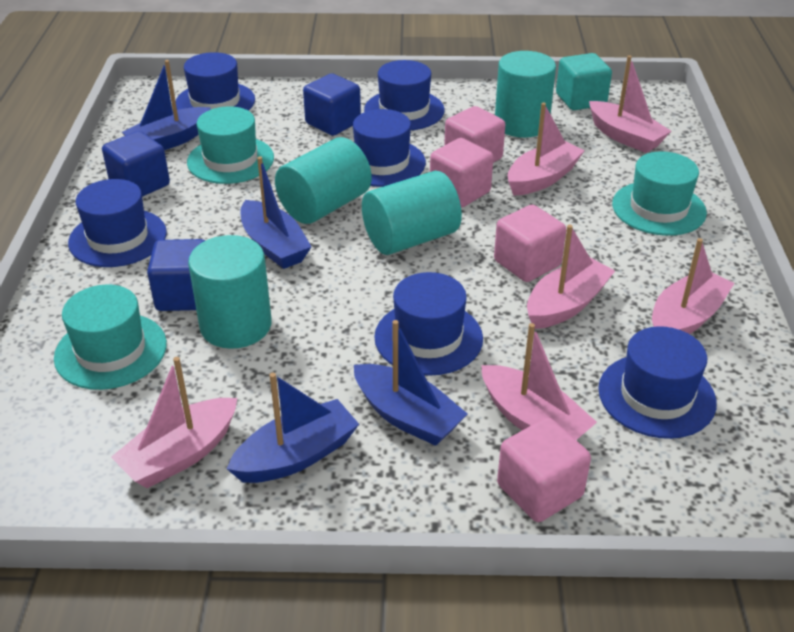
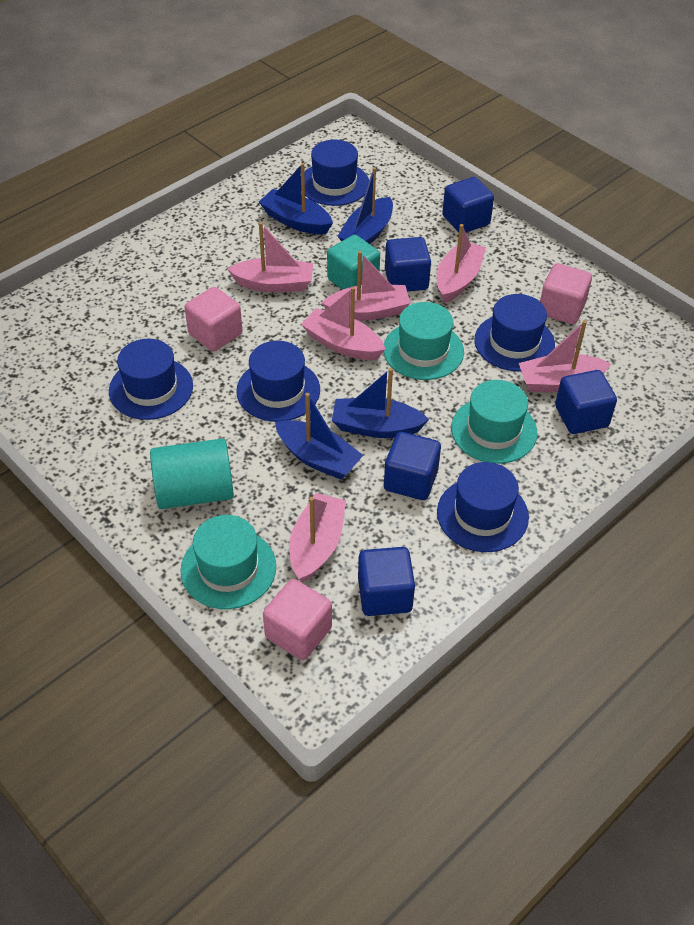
blue cube: 3 -> 5
blue hat: 6 -> 5
pink cube: 4 -> 3
turquoise cylinder: 4 -> 1

